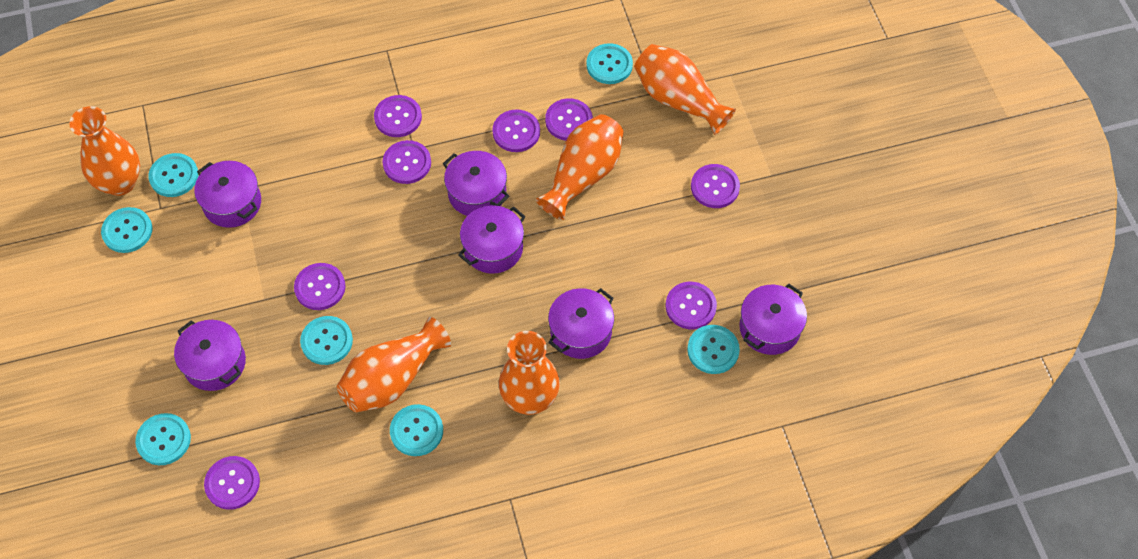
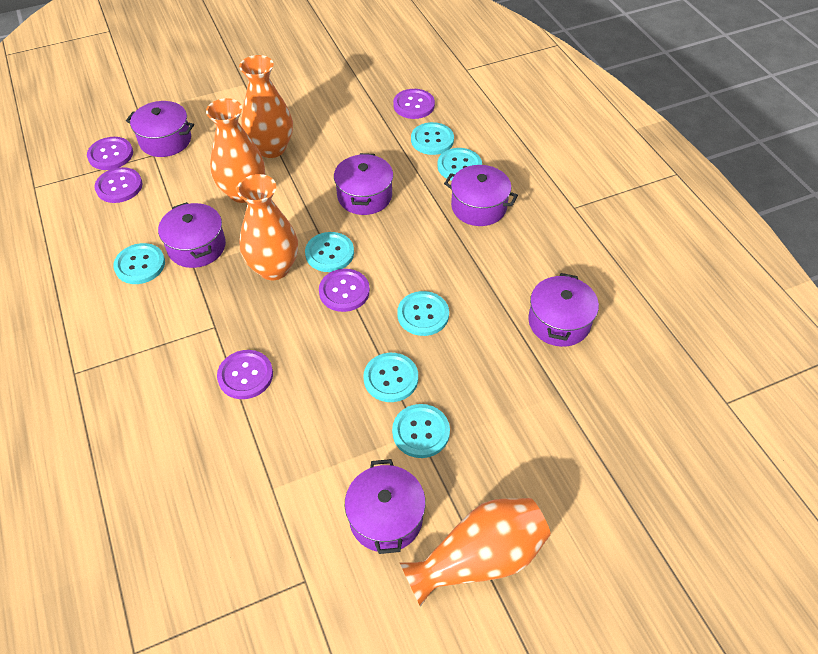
orange vase: 5 -> 4
purple button: 8 -> 5

